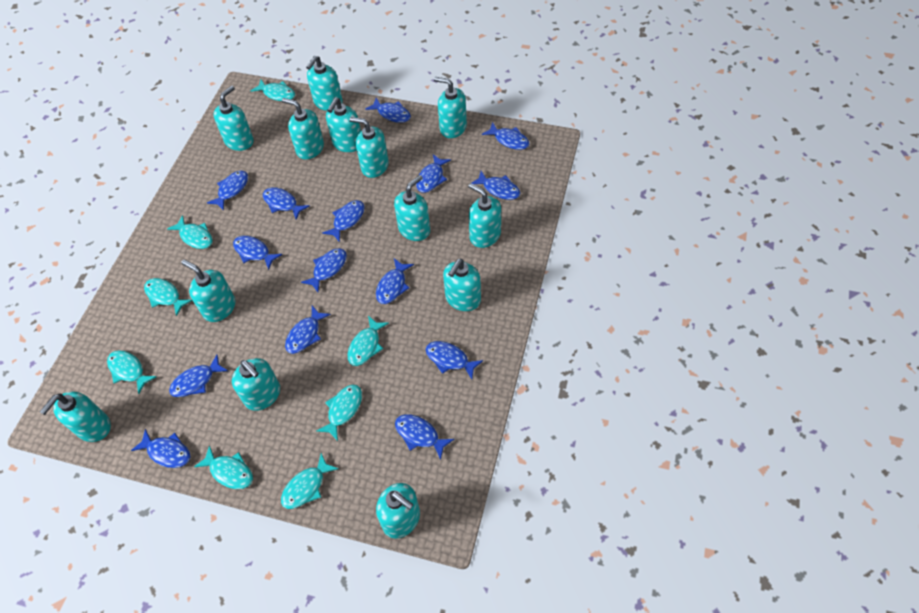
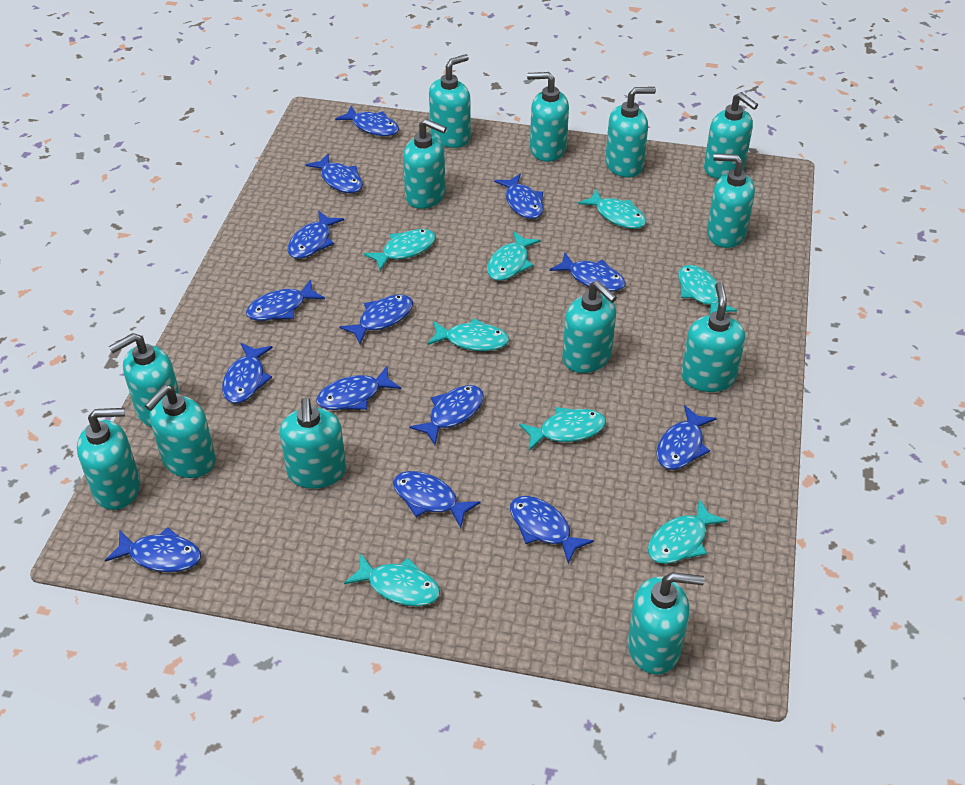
blue fish: 15 -> 14

